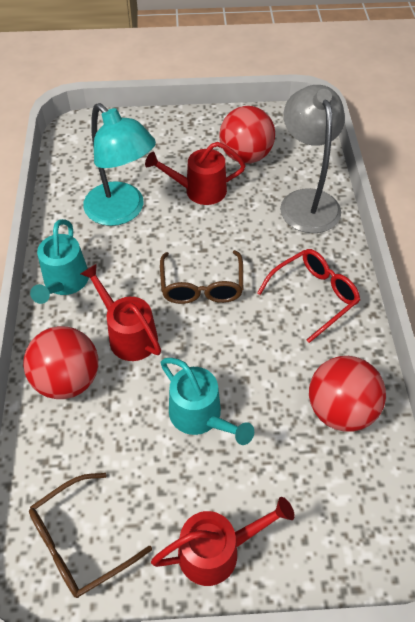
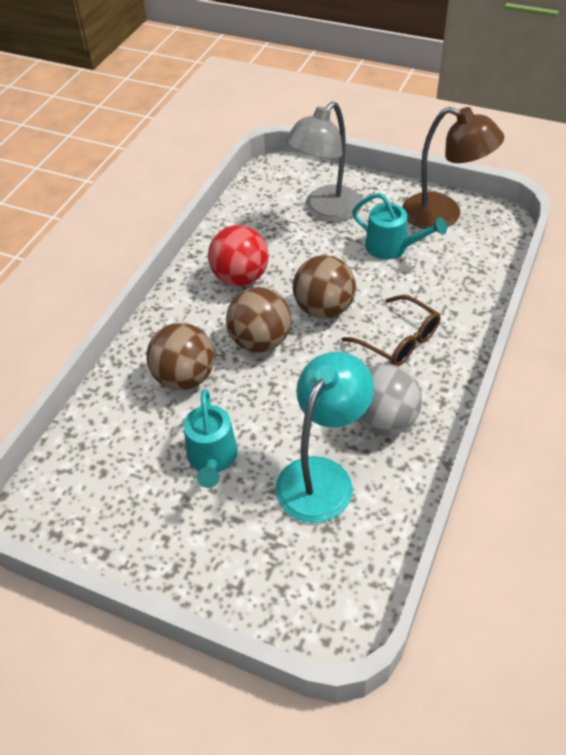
brown ball: 0 -> 3
brown glasses: 2 -> 1
brown lamp: 0 -> 1
grey ball: 0 -> 1
red ball: 3 -> 1
red glasses: 1 -> 0
red watering can: 3 -> 0

